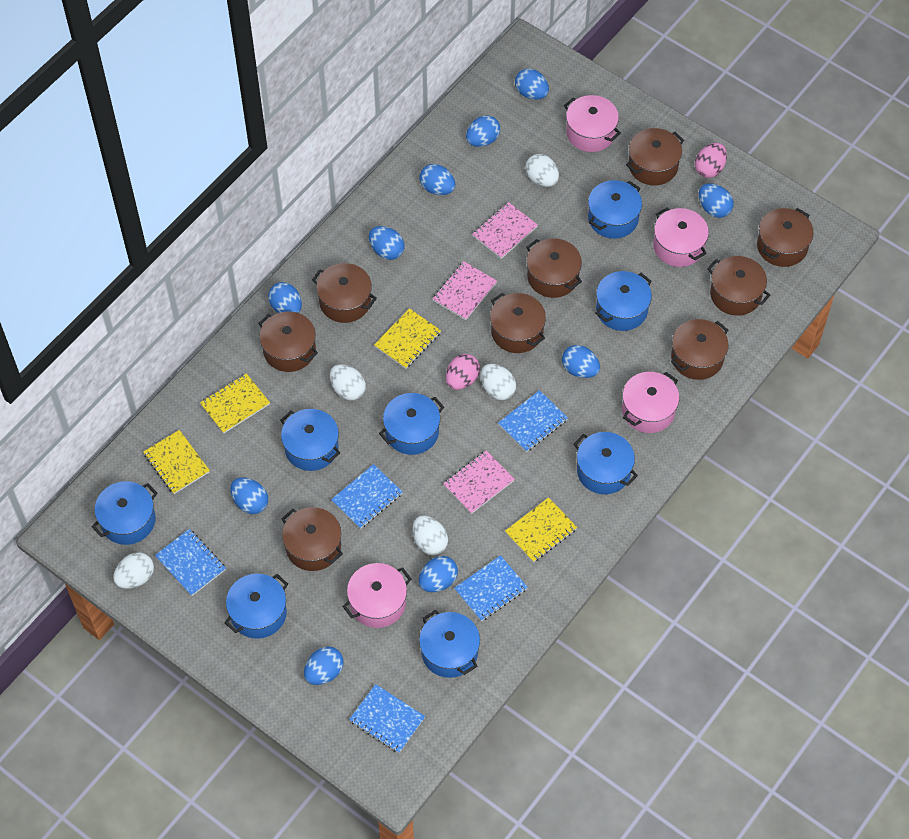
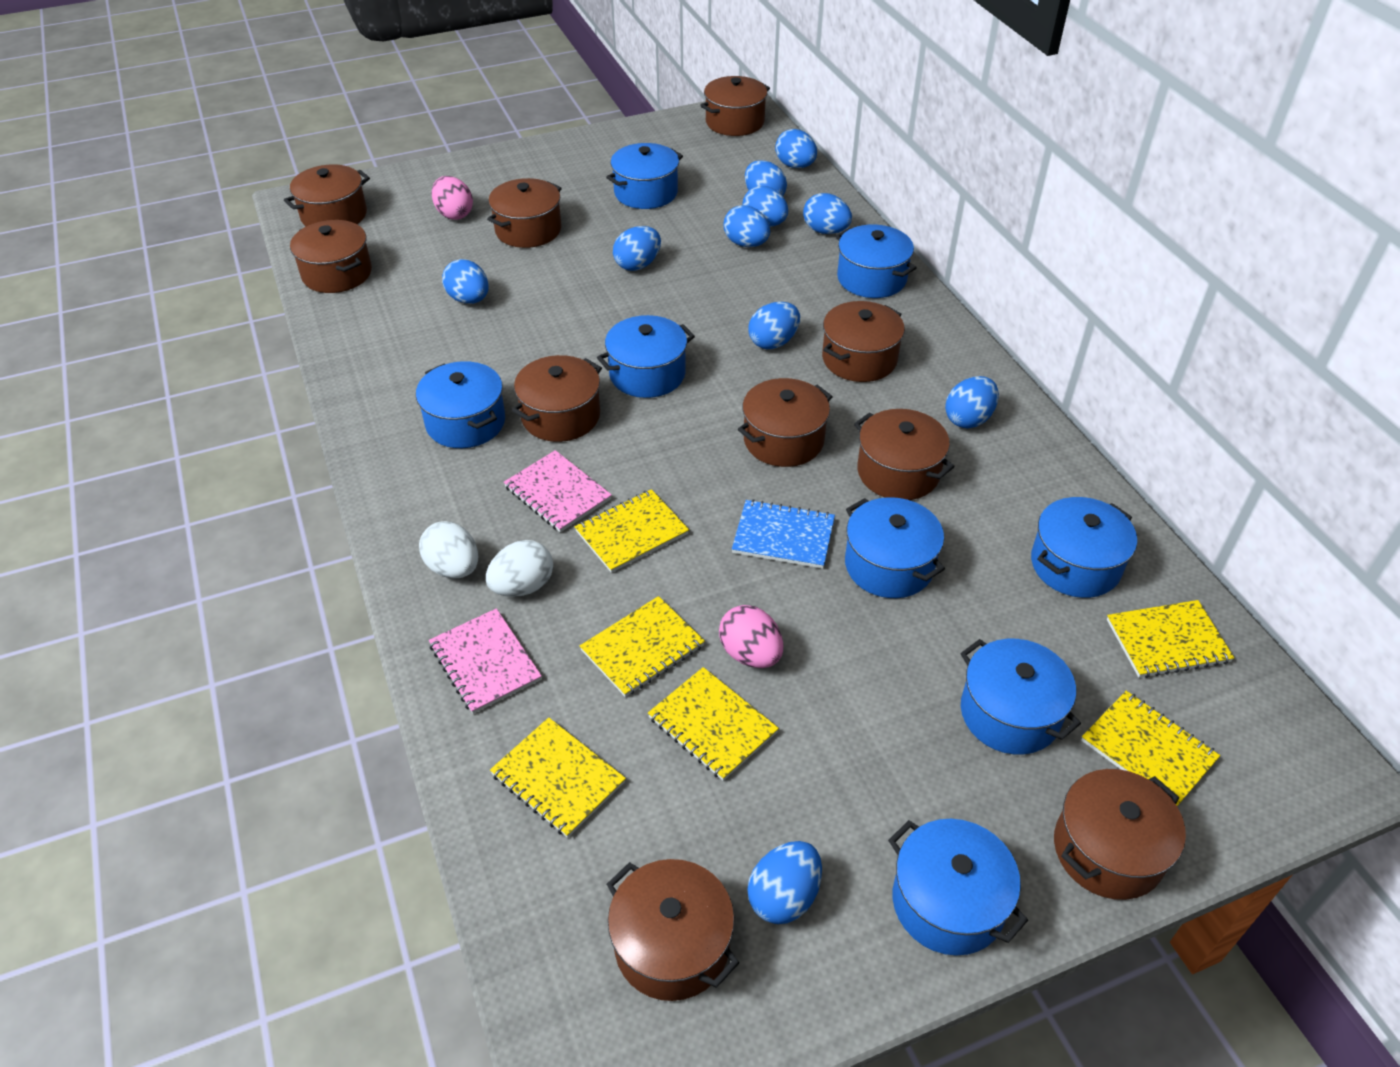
blue notebook: 5 -> 1
brown pot: 9 -> 10
pink notebook: 3 -> 2
pink pot: 4 -> 0
white egg: 5 -> 2
yellow notebook: 4 -> 6

